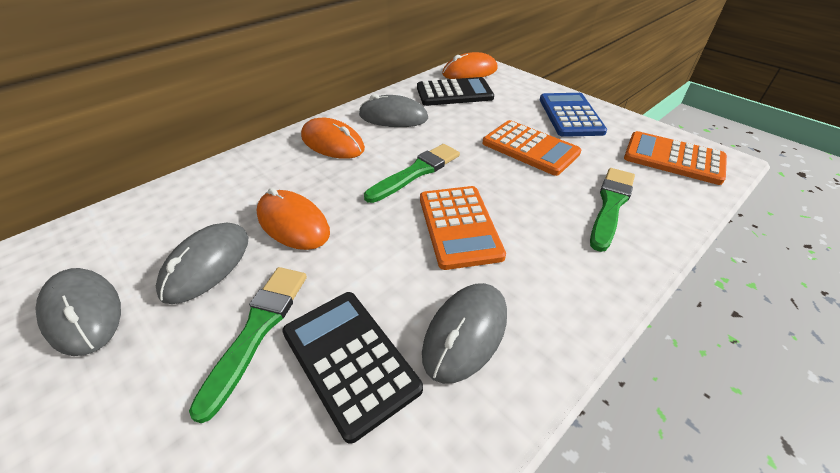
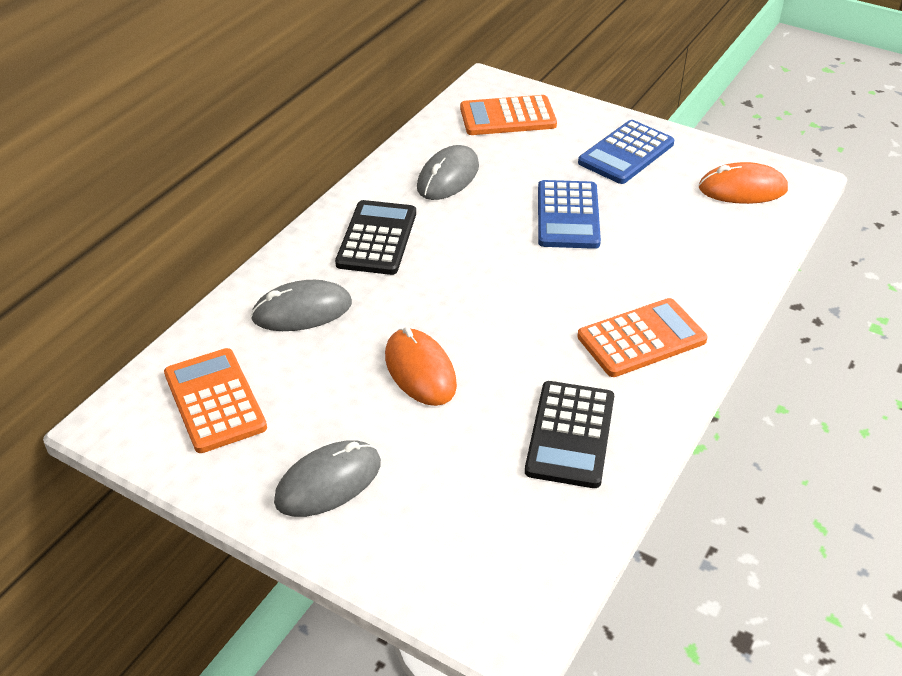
blue calculator: 1 -> 2
green brush: 3 -> 0
grey mouse: 4 -> 3
orange mouse: 3 -> 2

